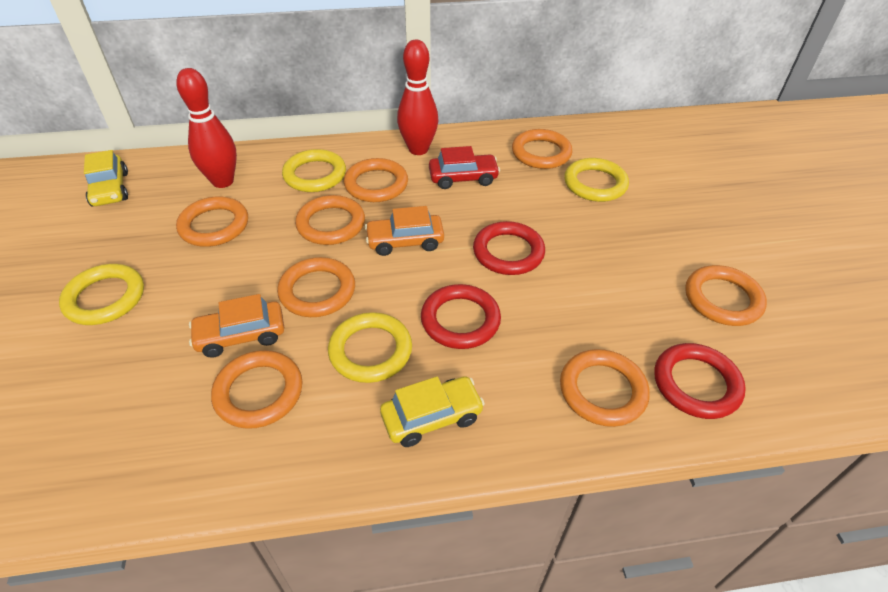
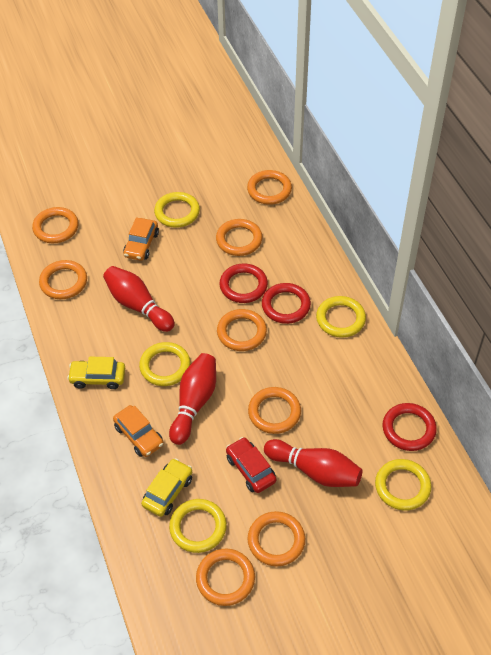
red bowling pin: 2 -> 3
yellow ring: 4 -> 5

